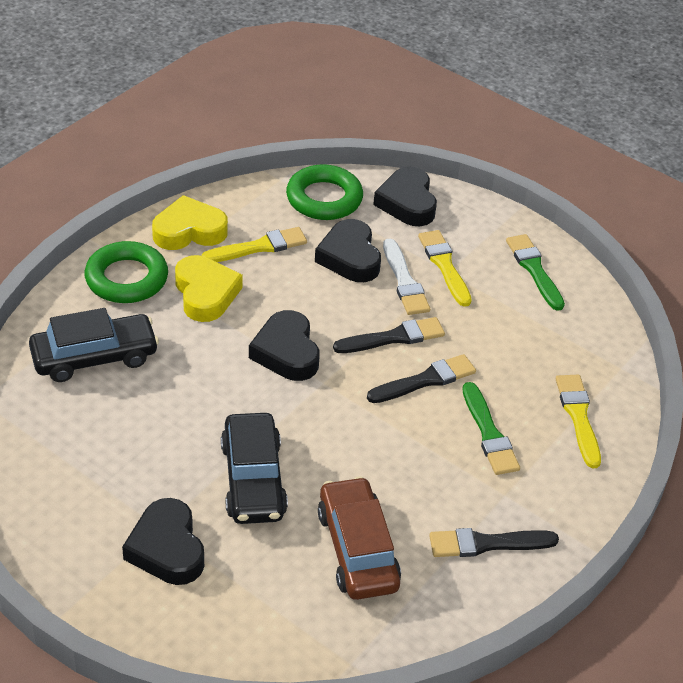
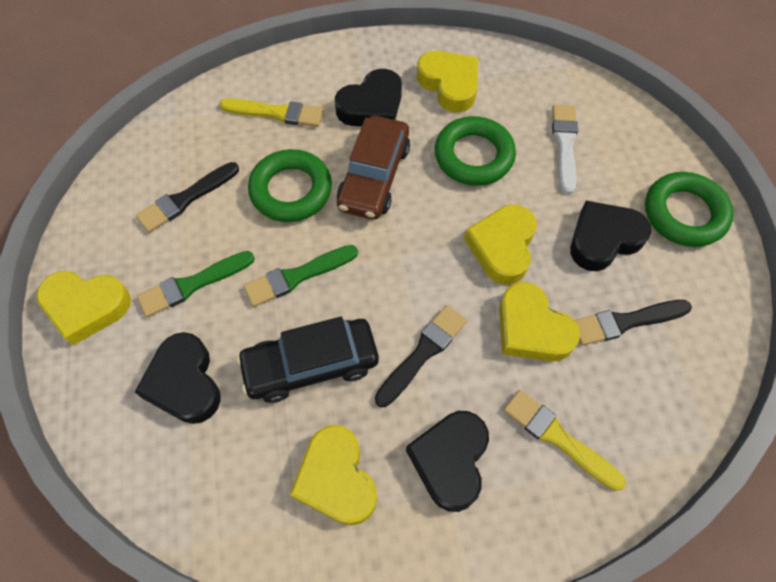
black car: 2 -> 1
green ring: 2 -> 3
yellow brush: 3 -> 2
yellow heart: 2 -> 5

